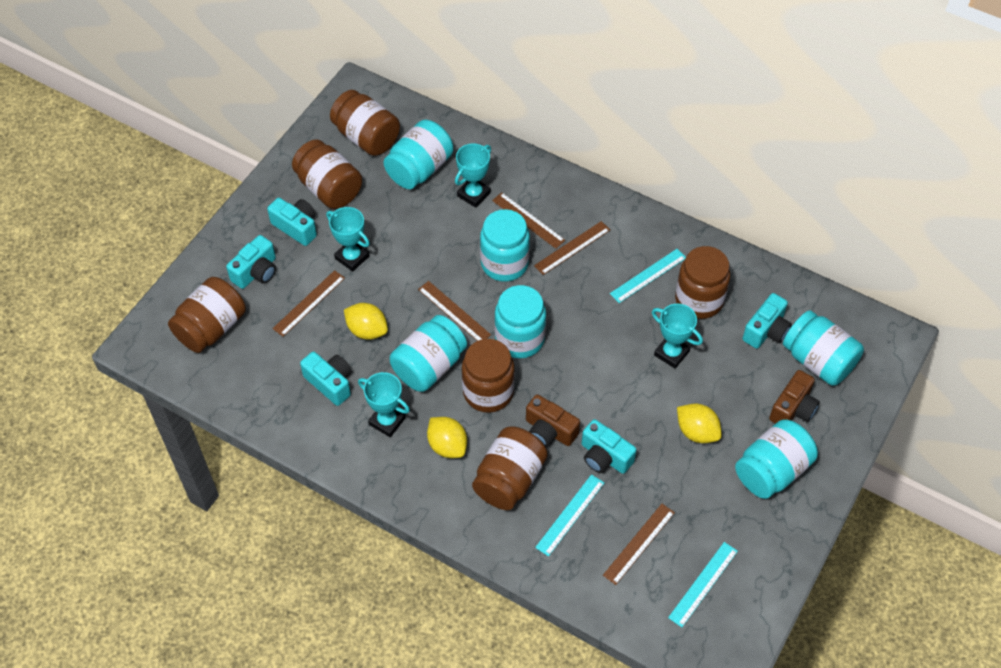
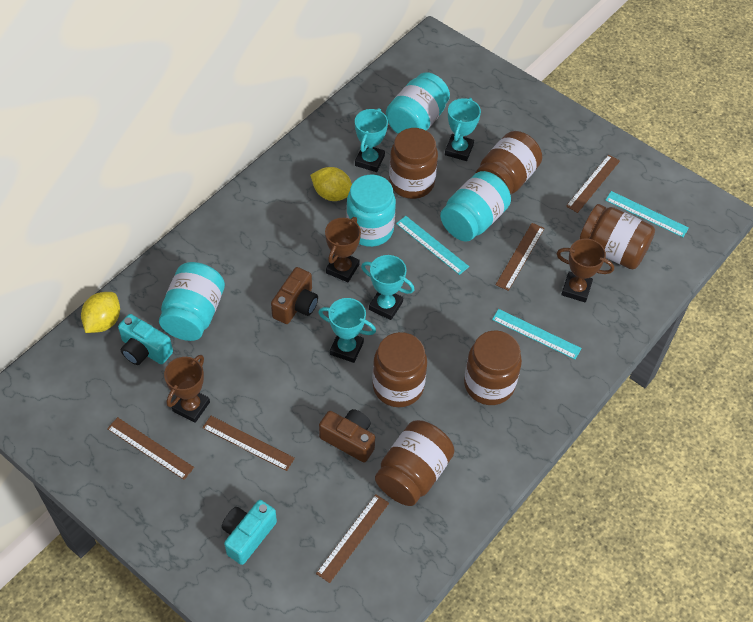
brown trophy: 0 -> 3
turquoise camera: 5 -> 2
turquoise jar: 6 -> 4
yellow lemon: 3 -> 2

